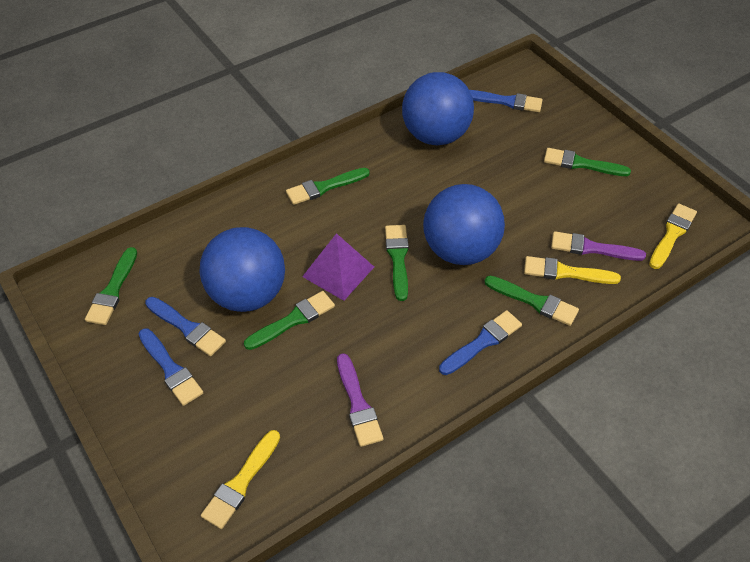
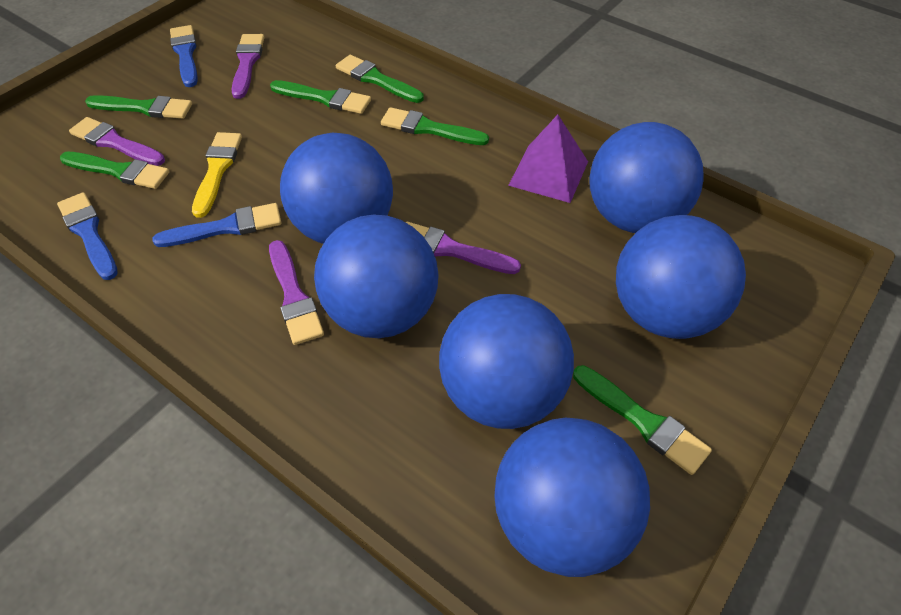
blue ball: 3 -> 6
blue brush: 4 -> 3
purple brush: 2 -> 4
yellow brush: 3 -> 1

